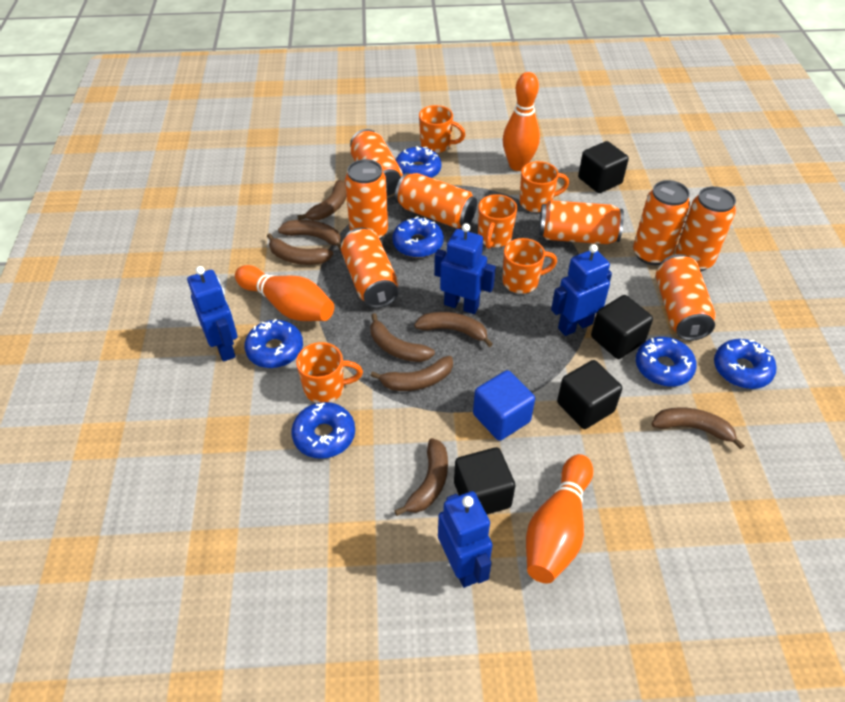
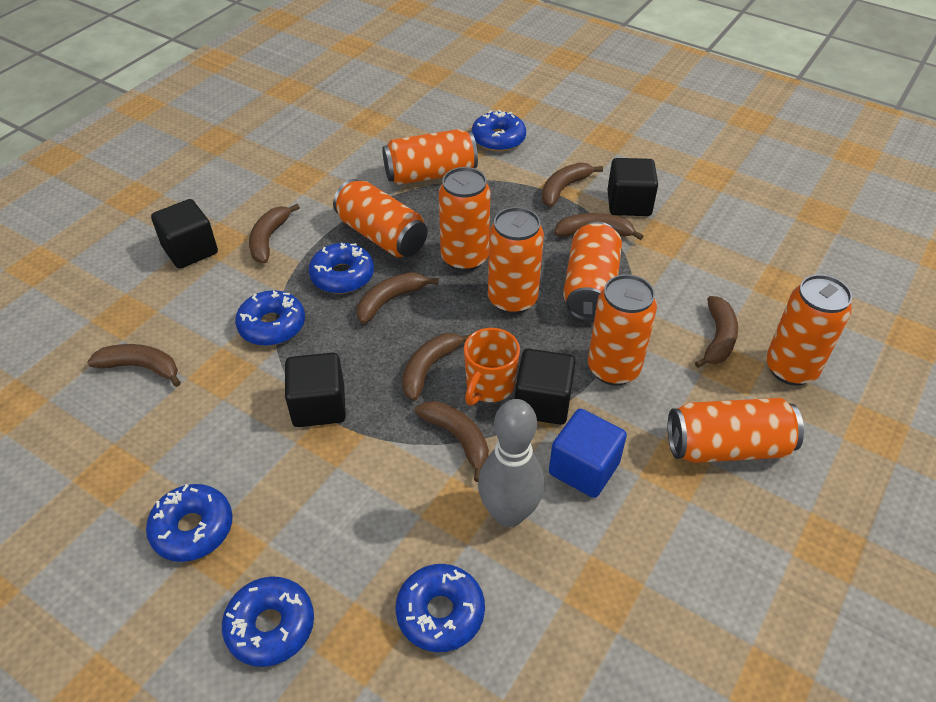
blue robot: 4 -> 0
grey bowling pin: 0 -> 1
orange bowling pin: 3 -> 0
orange mug: 5 -> 1

